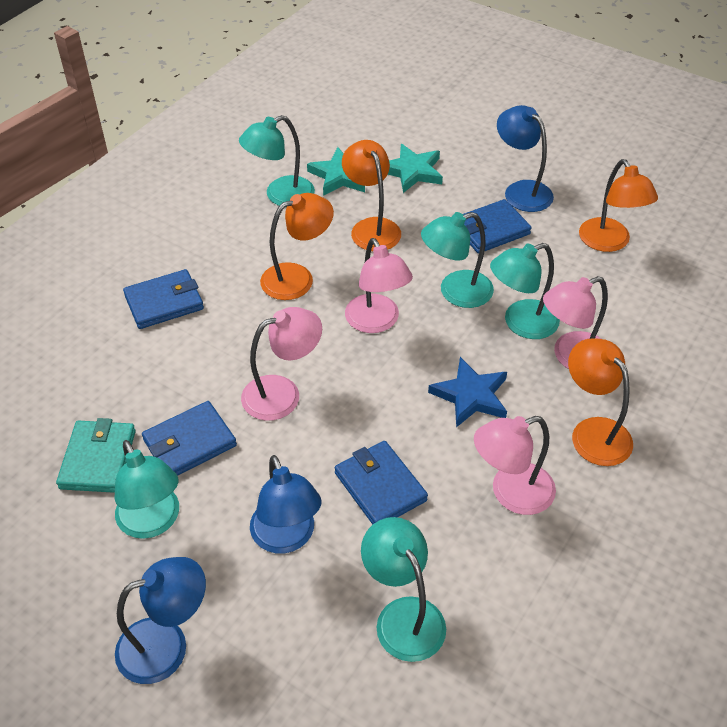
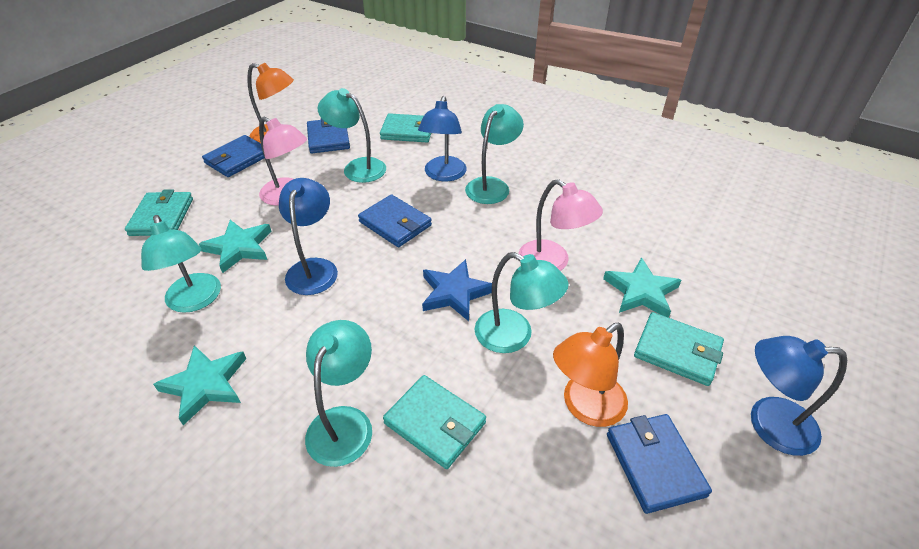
orange lamp: 4 -> 2
pink lamp: 4 -> 2
turquoise star: 2 -> 3
turquoise wallet: 1 -> 4

